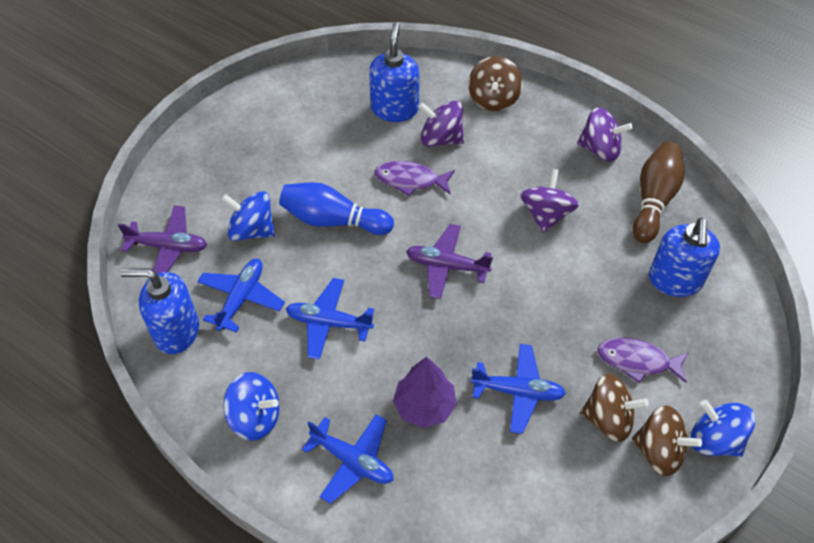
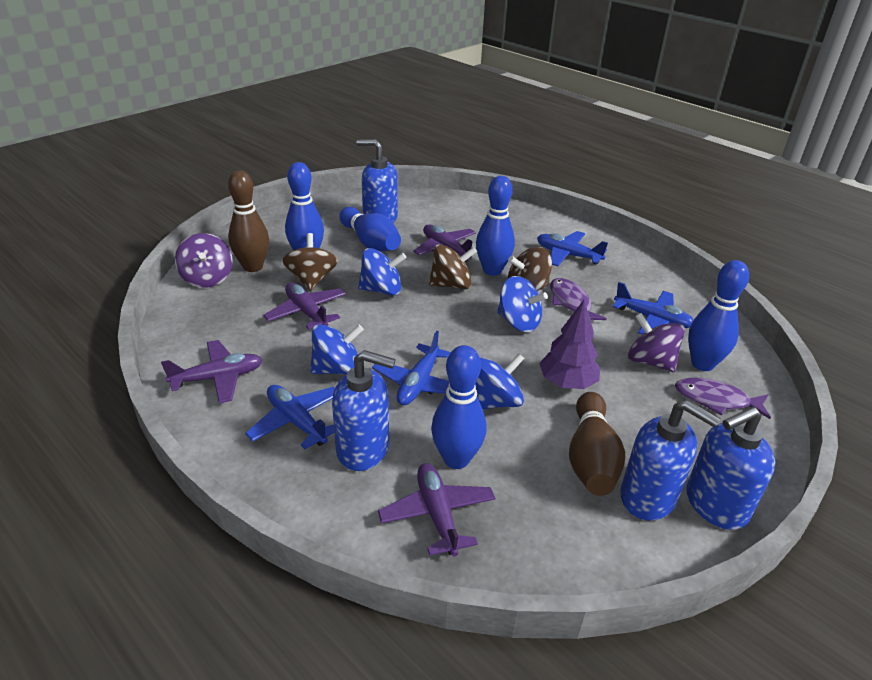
blue bowling pin: 1 -> 5
blue soap dispenser: 3 -> 4
blue spinning top: 3 -> 4
brown bowling pin: 1 -> 2
purple plane: 2 -> 4
purple spinning top: 3 -> 2

